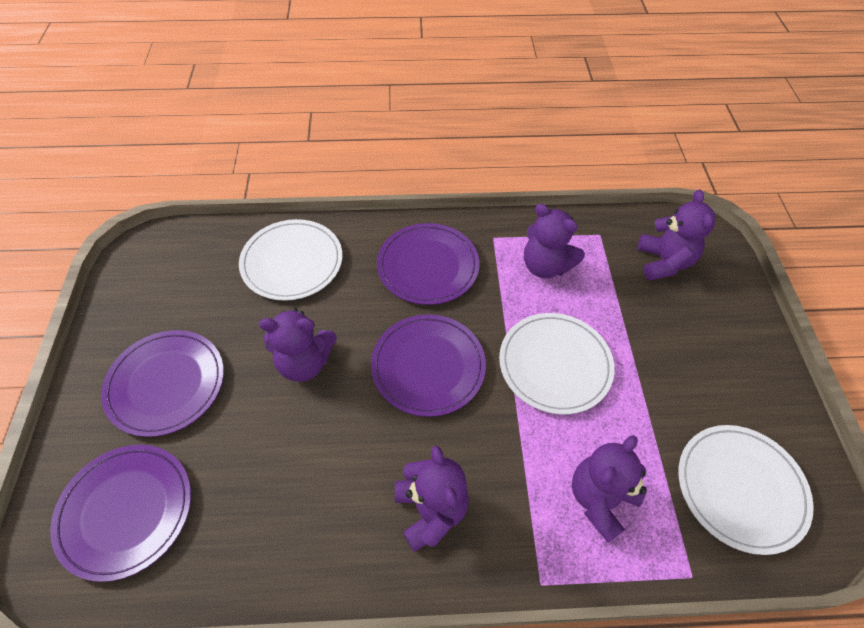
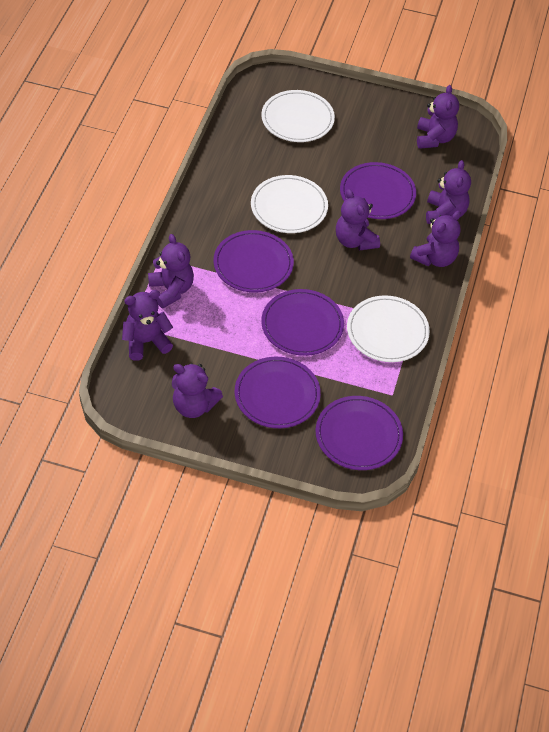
purple plate: 4 -> 5
purple teddy bear: 5 -> 7

